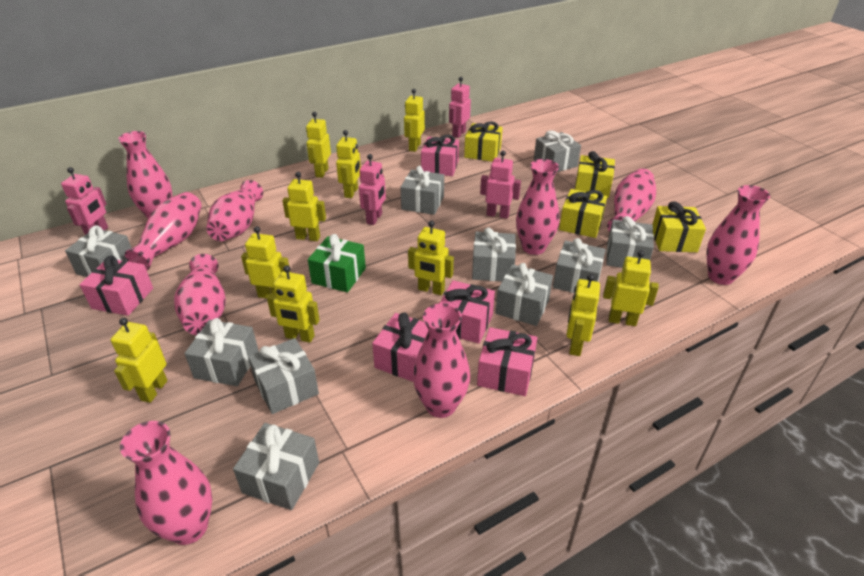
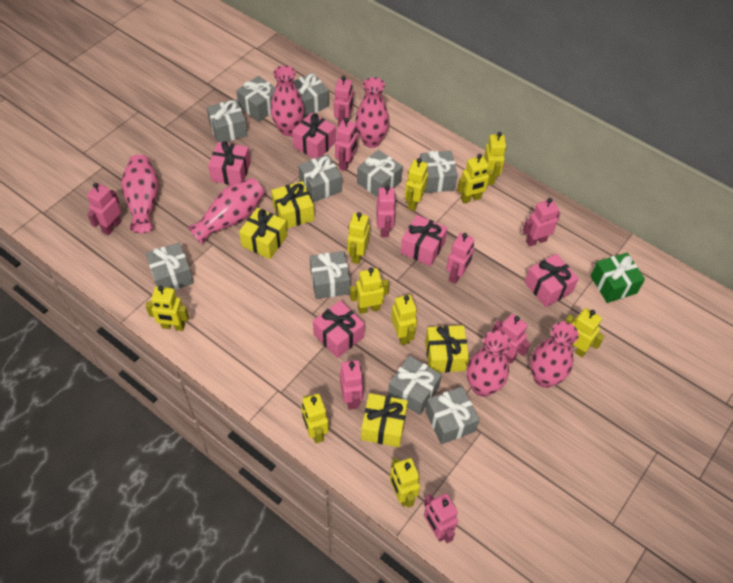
pink robot: 4 -> 9
pink vase: 9 -> 6

